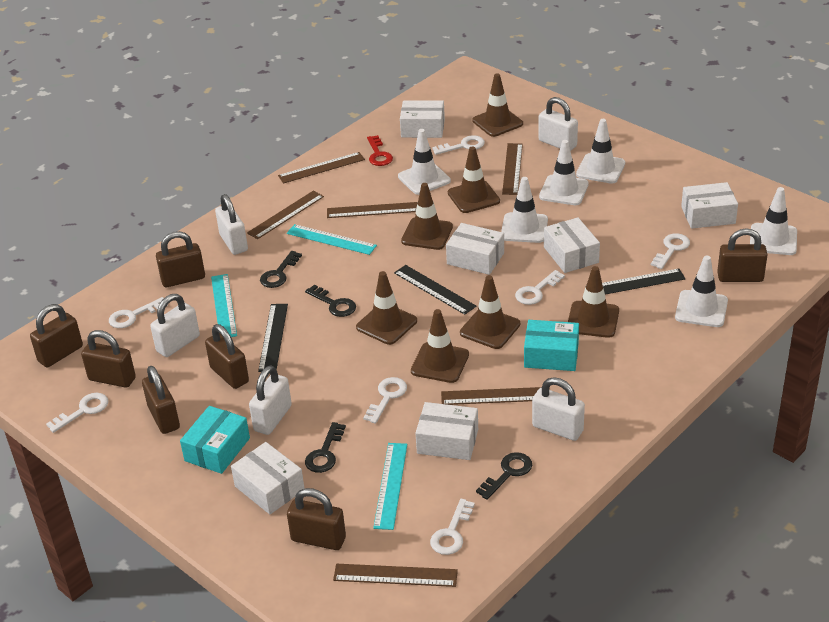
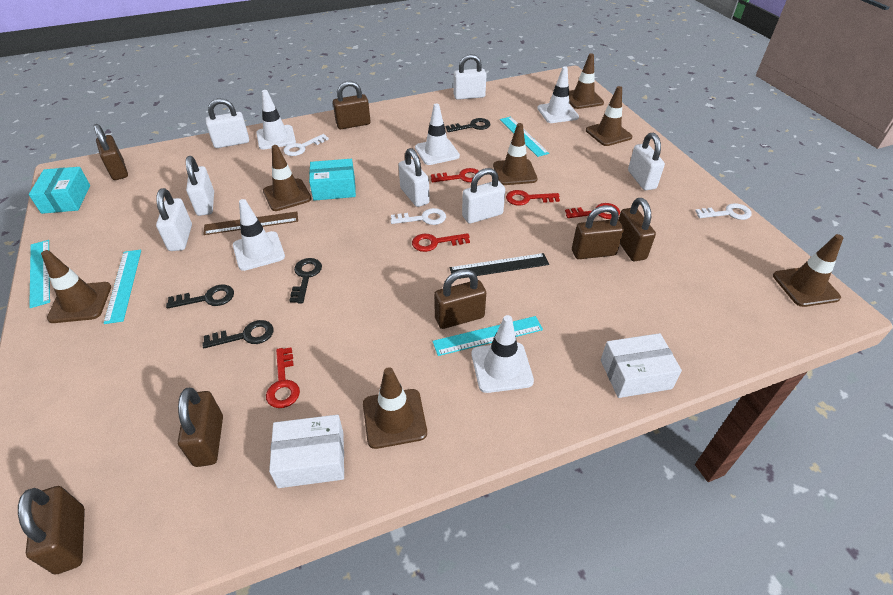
black ruler: 3 -> 1
brown ruler: 6 -> 1
red key: 1 -> 5
turquoise ruler: 3 -> 4
white box: 6 -> 2
white key: 7 -> 3
white padlock: 5 -> 7
white traffic cone: 6 -> 5

